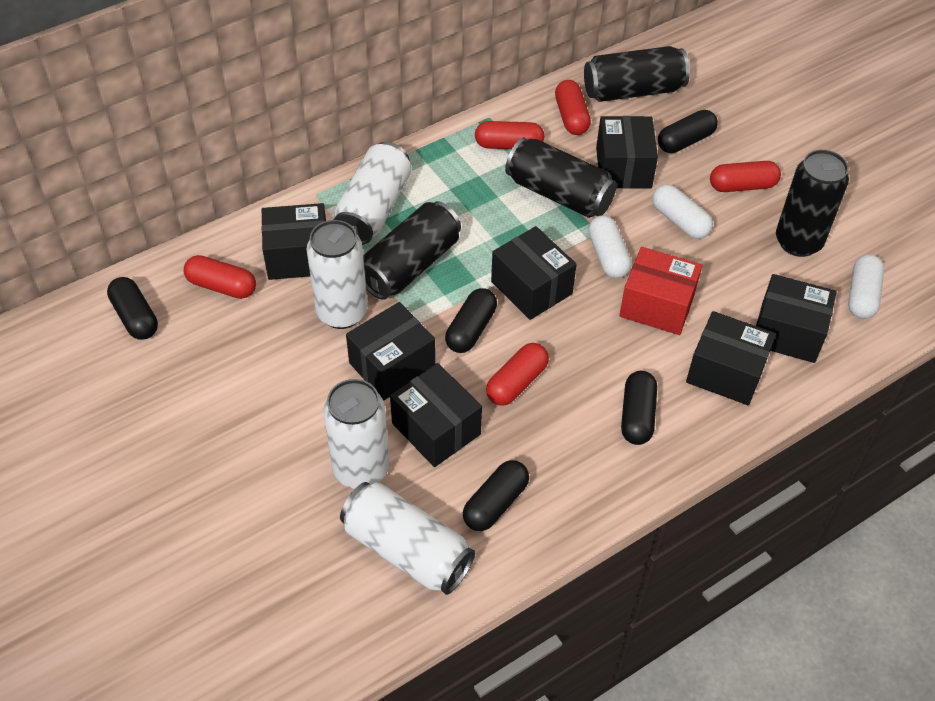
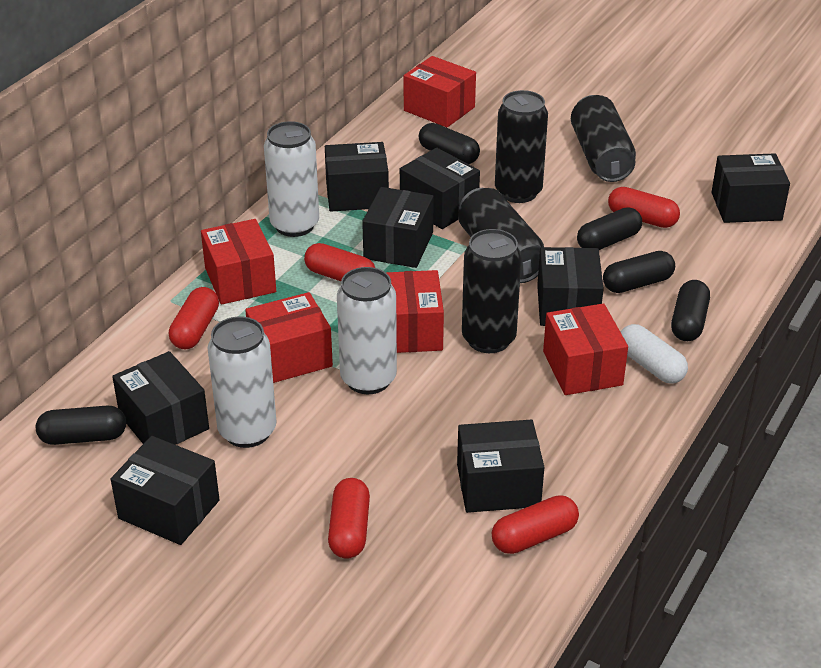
black box: 7 -> 8
red box: 1 -> 5
white can: 4 -> 3
white capsule: 3 -> 1

